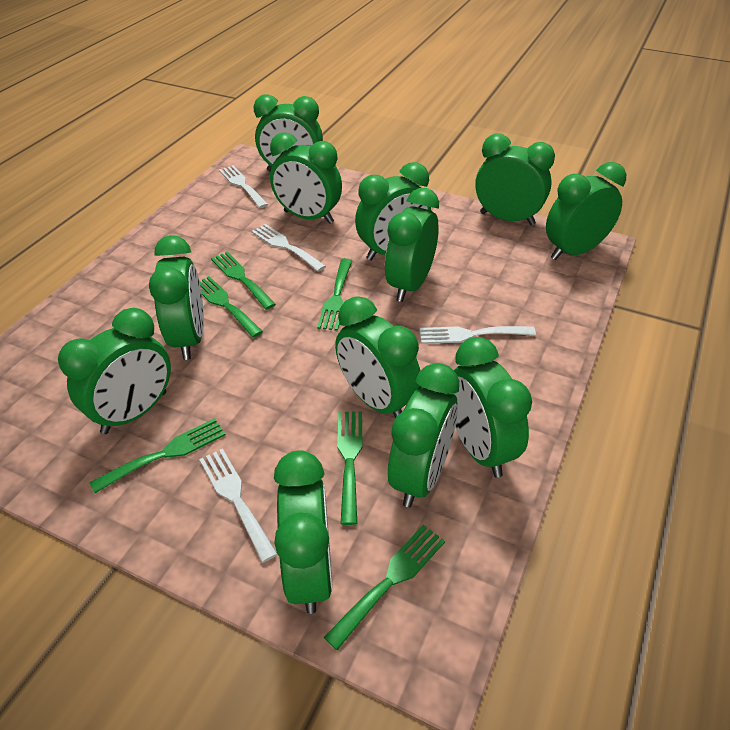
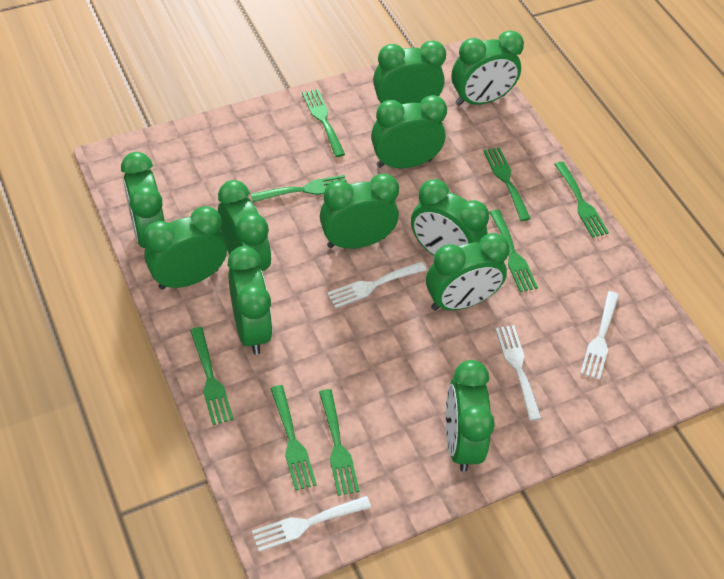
green clock: 12 -> 11
green fork: 6 -> 8

